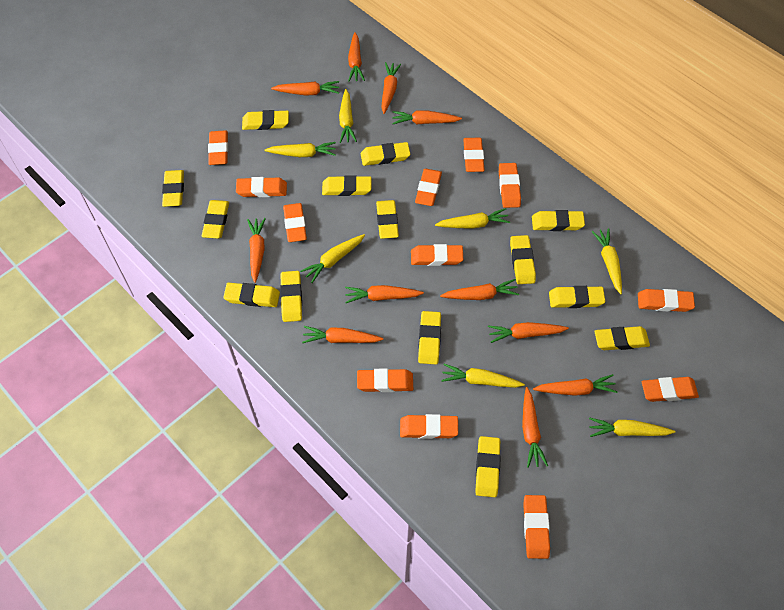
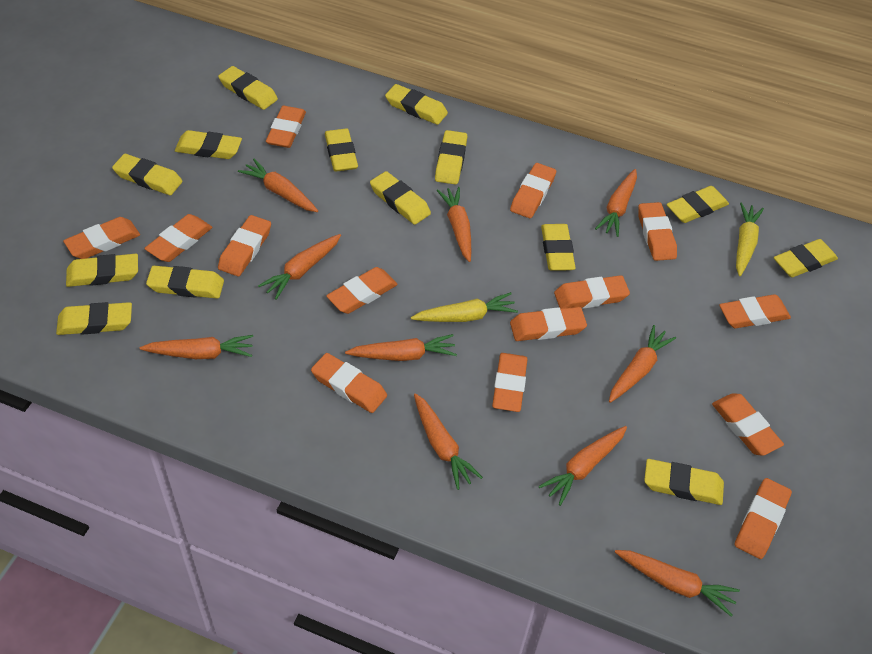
orange carrot: 11 -> 10
orange eraser: 12 -> 14
yellow carrot: 7 -> 2

